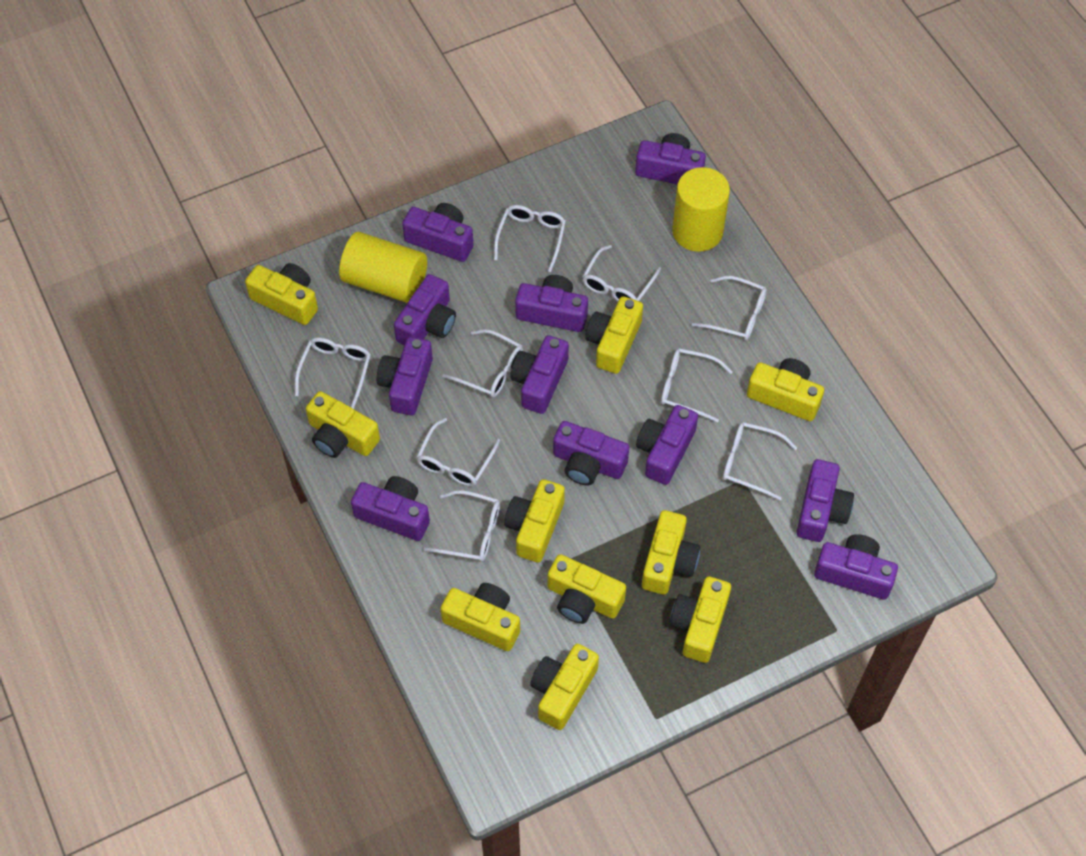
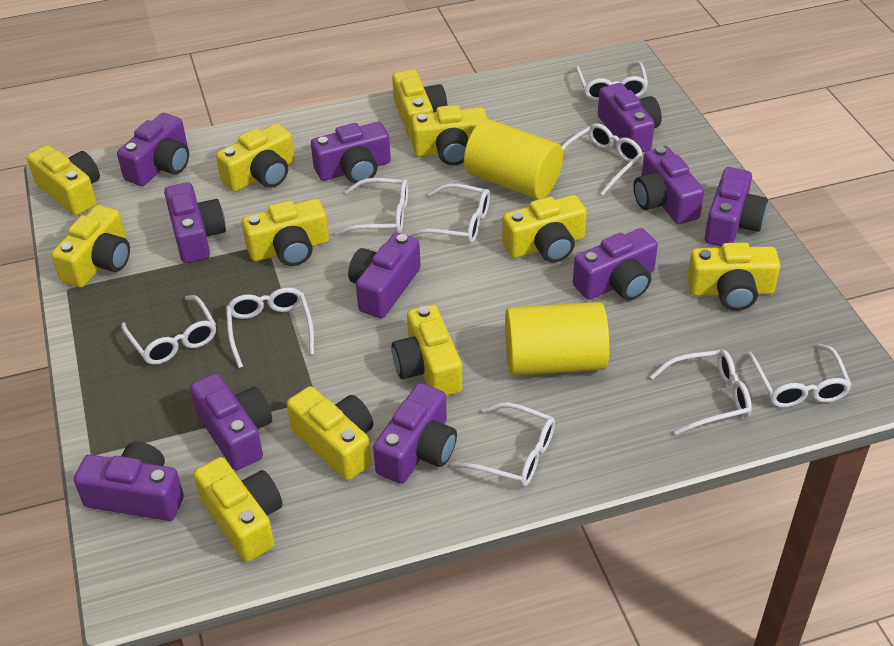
yellow camera: 10 -> 11

